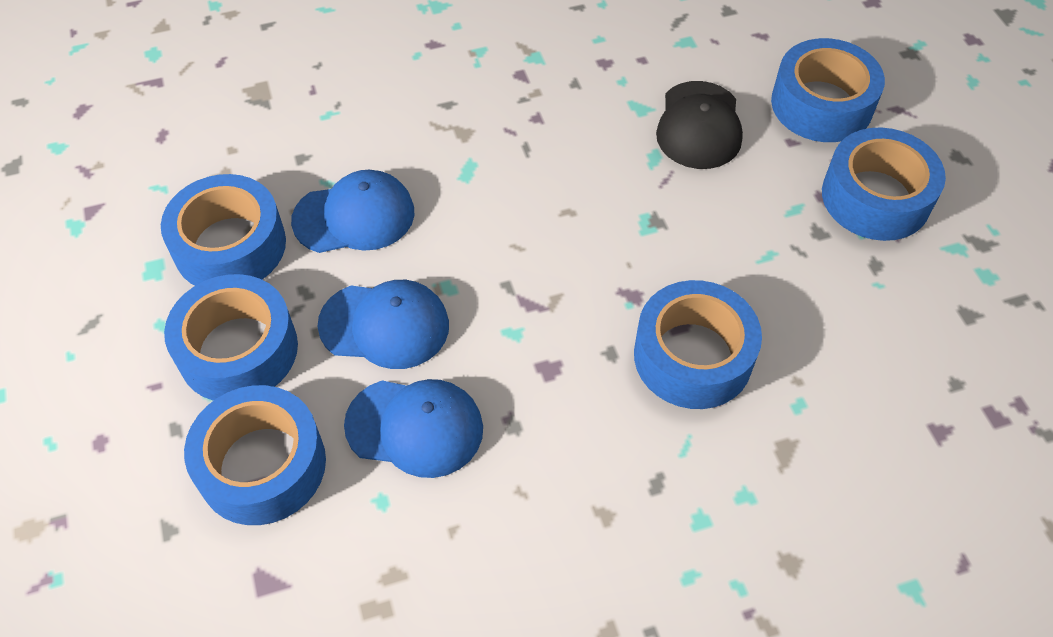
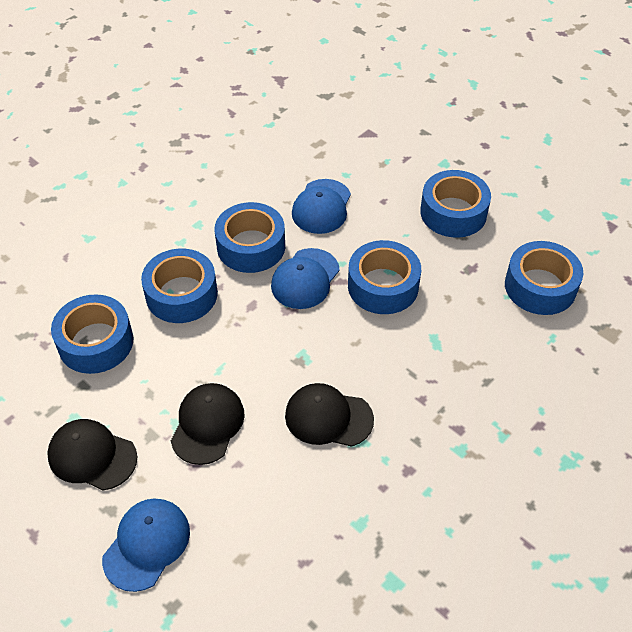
black cap: 1 -> 3

